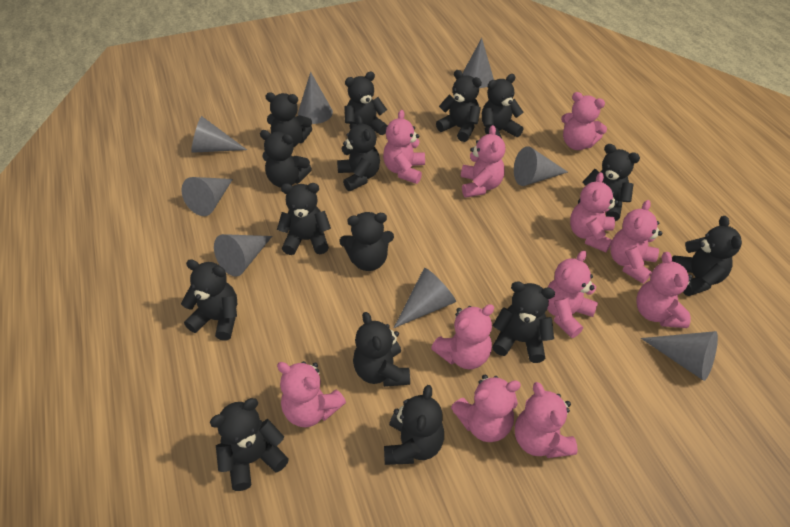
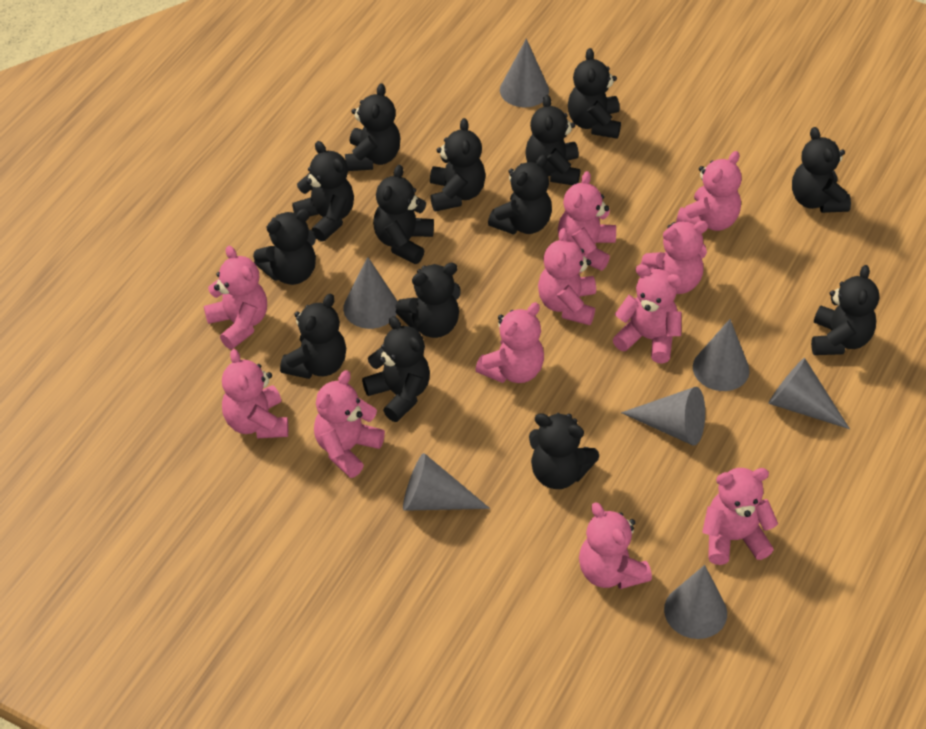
black teddy bear: 15 -> 14
grey cone: 8 -> 7

